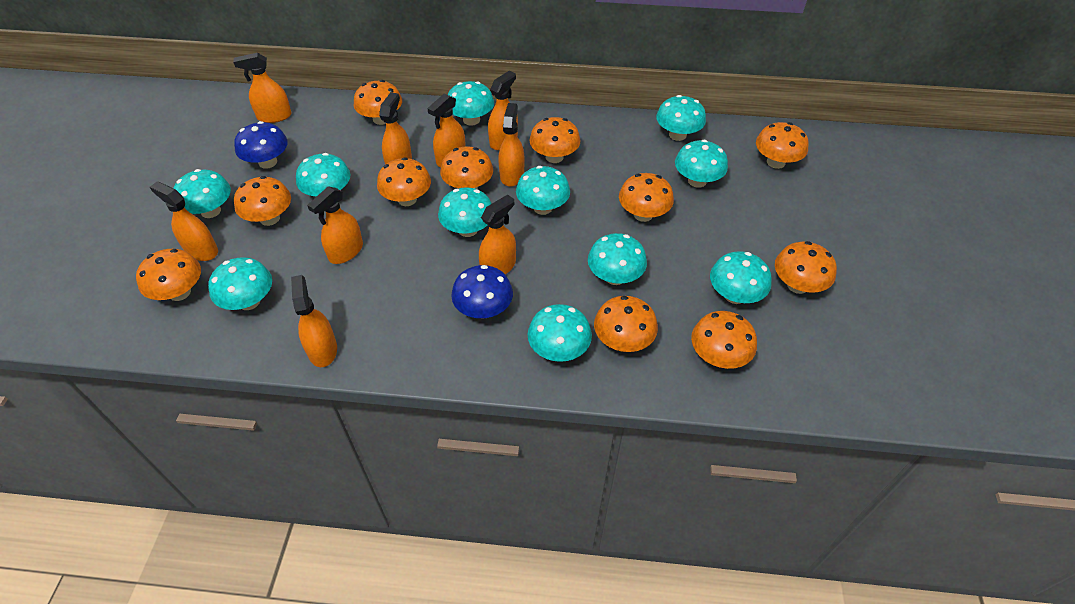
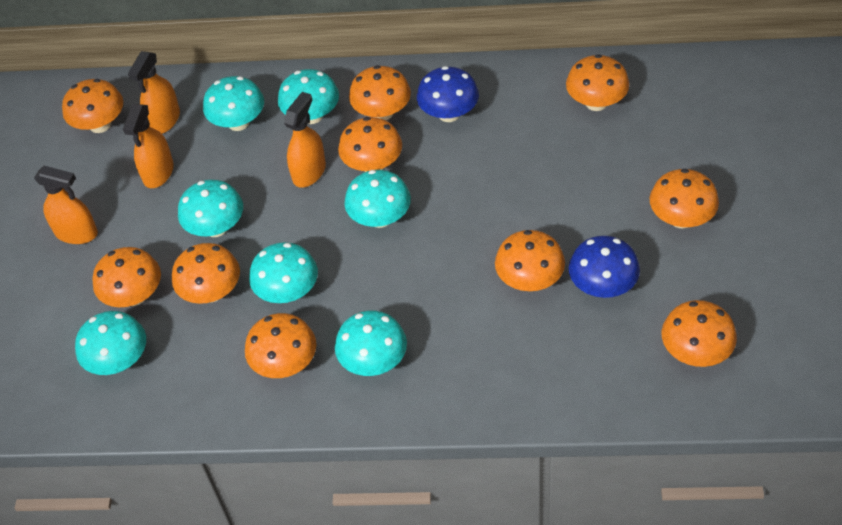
orange mushroom: 11 -> 10
orange spray bottle: 9 -> 4
turquoise mushroom: 11 -> 7

